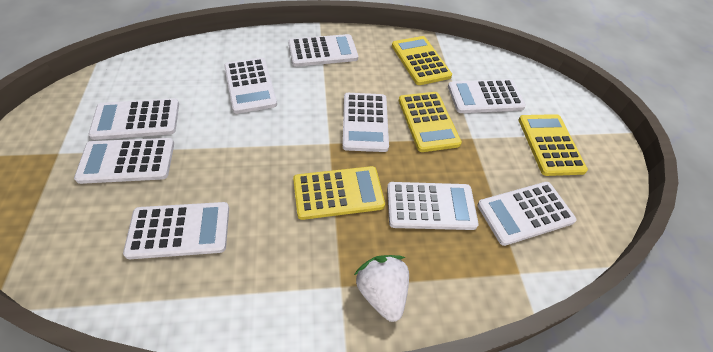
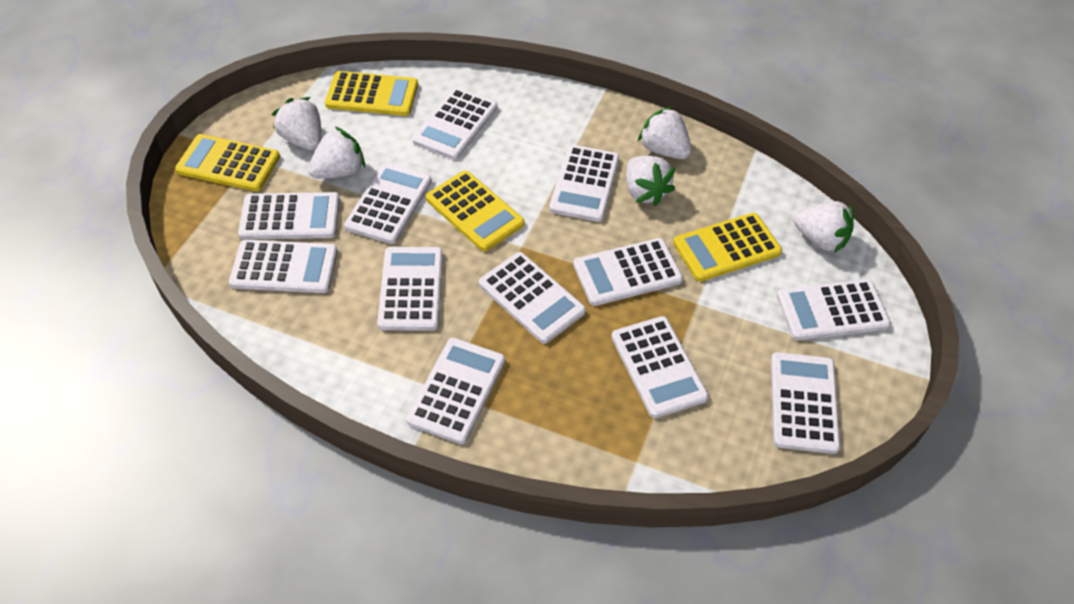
white calculator: 9 -> 12
white strawberry: 1 -> 5

